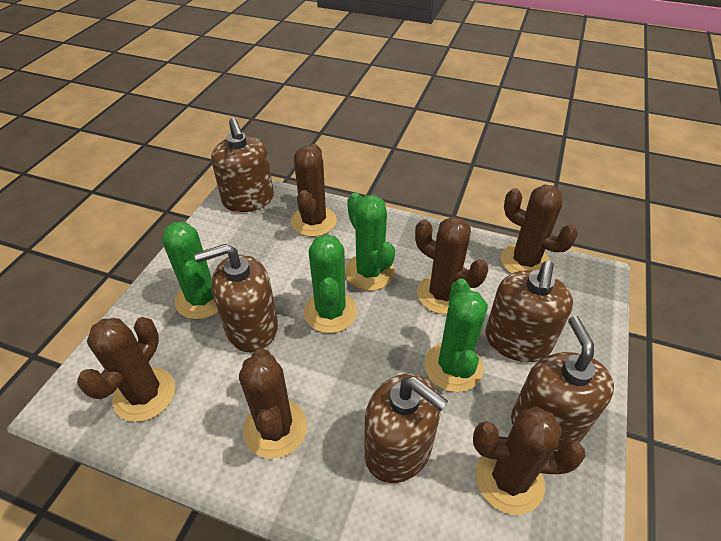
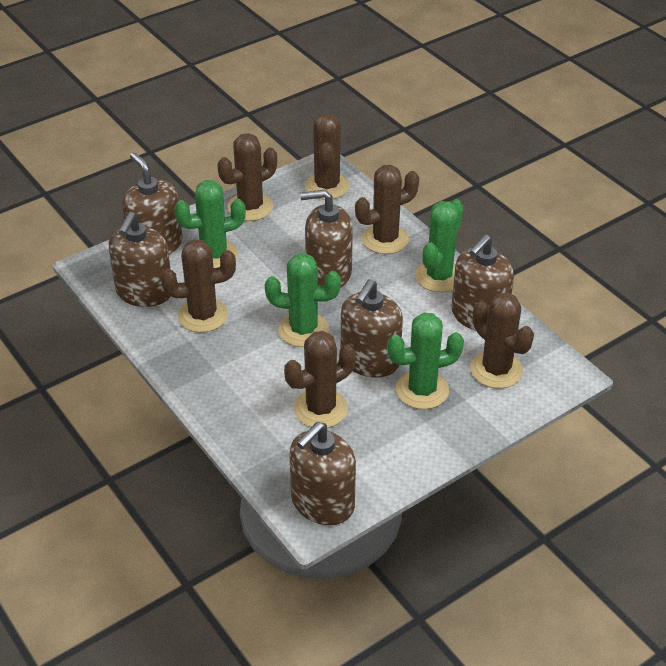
brown soap dispenser: 5 -> 6

